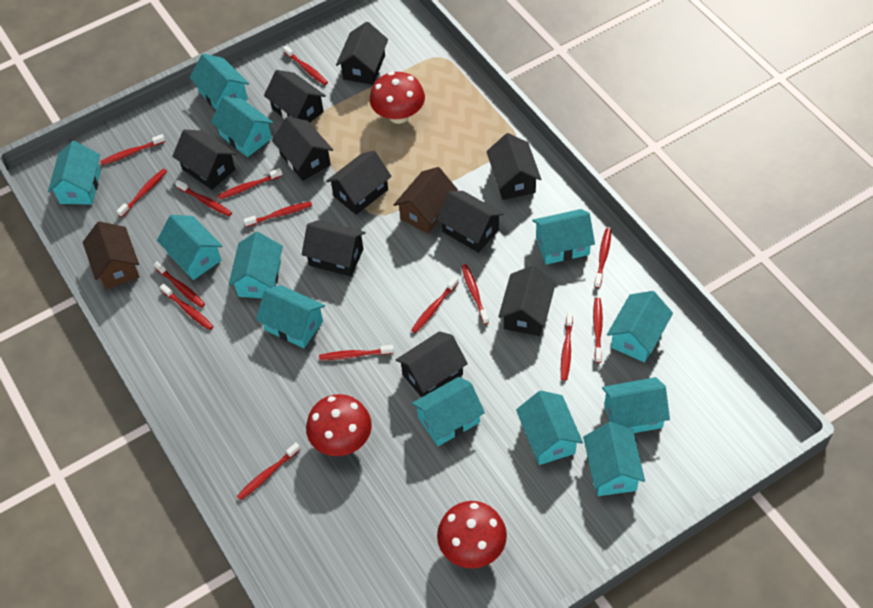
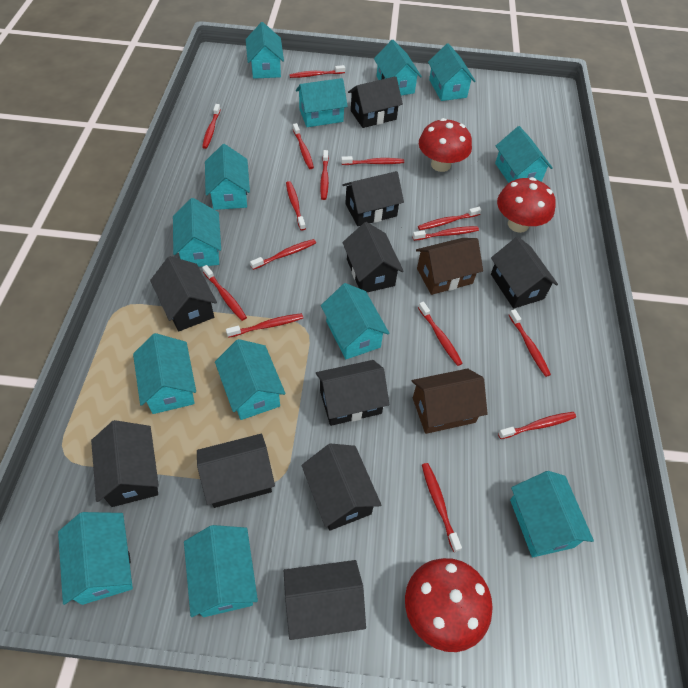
turquoise house: 12 -> 13

